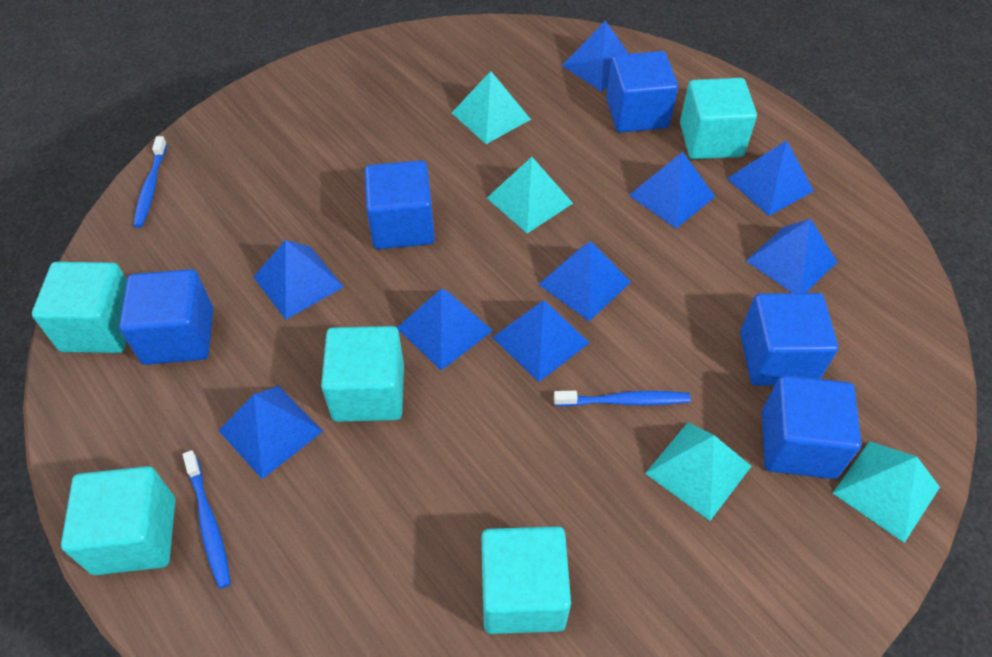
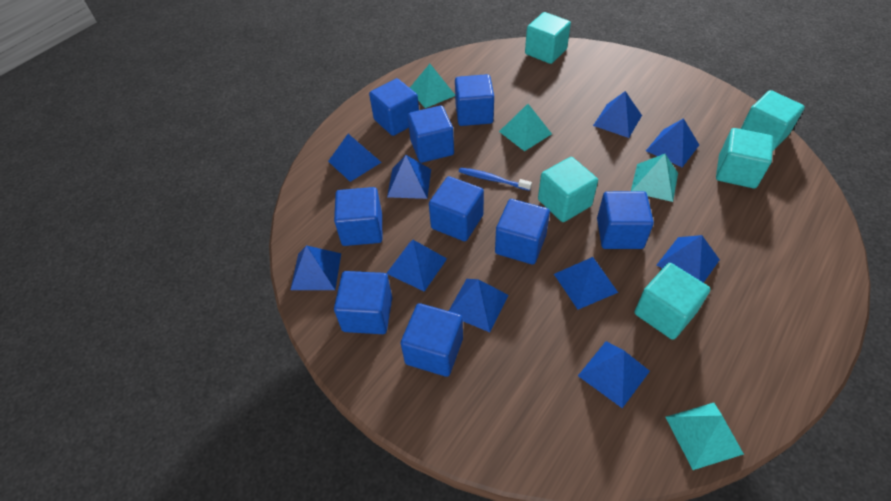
blue cube: 5 -> 9
blue pyramid: 9 -> 10
blue toothbrush: 3 -> 1

